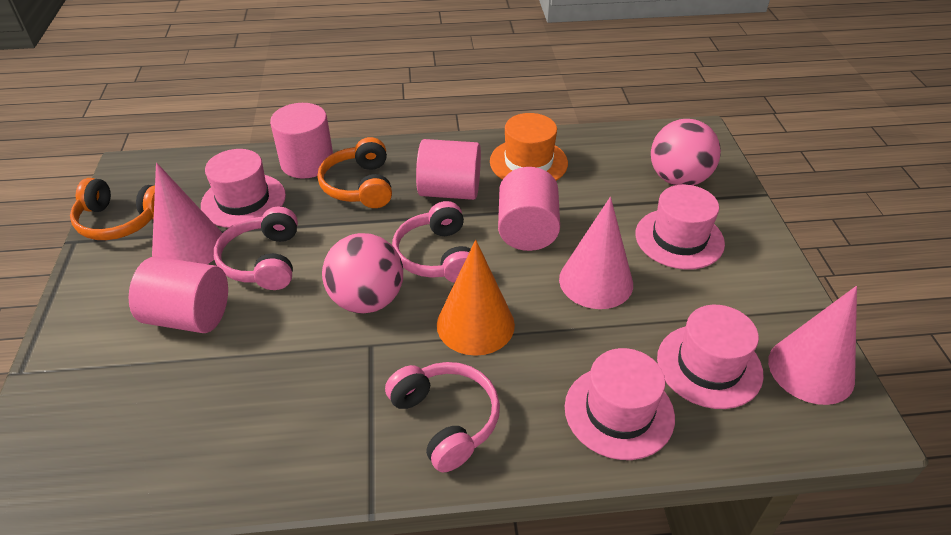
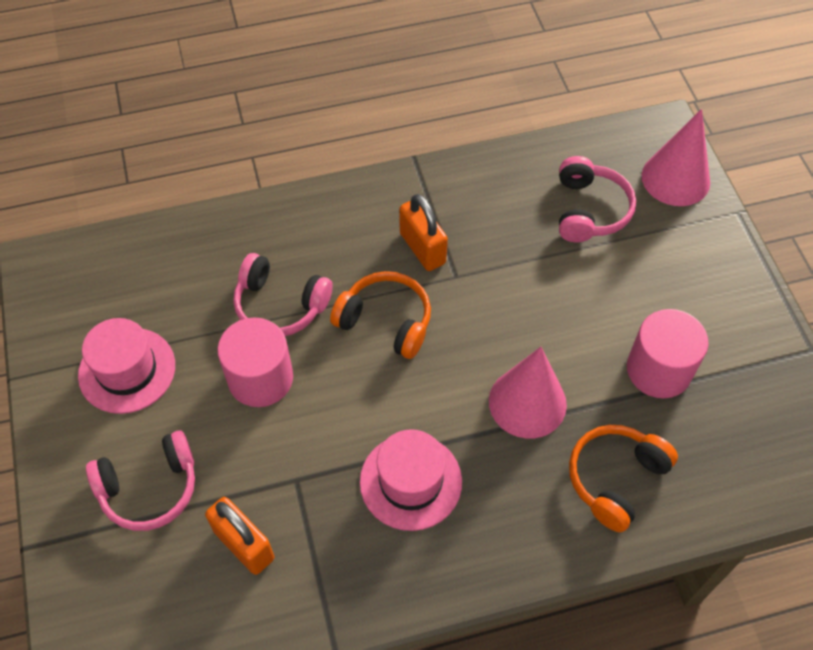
orange cone: 1 -> 0
orange hat: 1 -> 0
orange padlock: 0 -> 2
pink ball: 2 -> 0
pink cone: 3 -> 2
pink cylinder: 4 -> 2
pink hat: 4 -> 2

